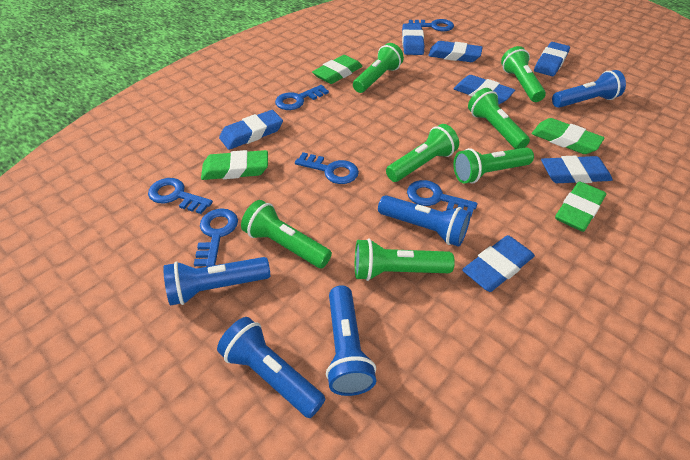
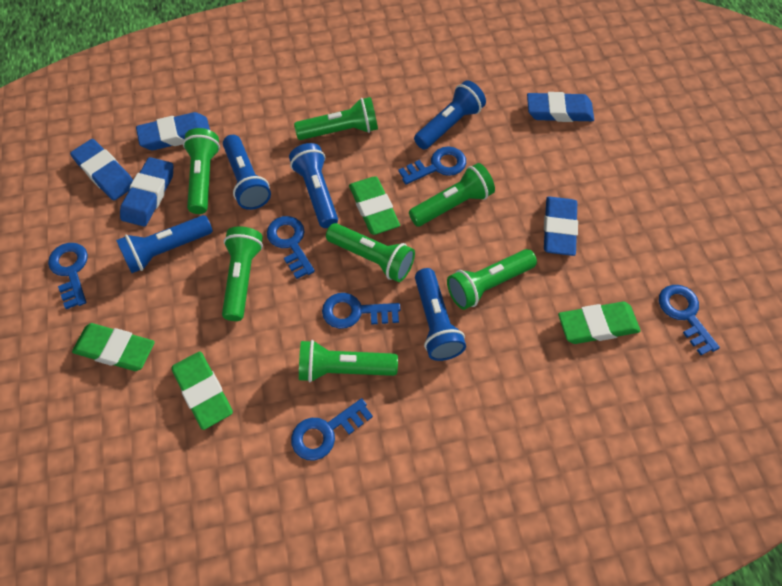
blue eraser: 7 -> 5

